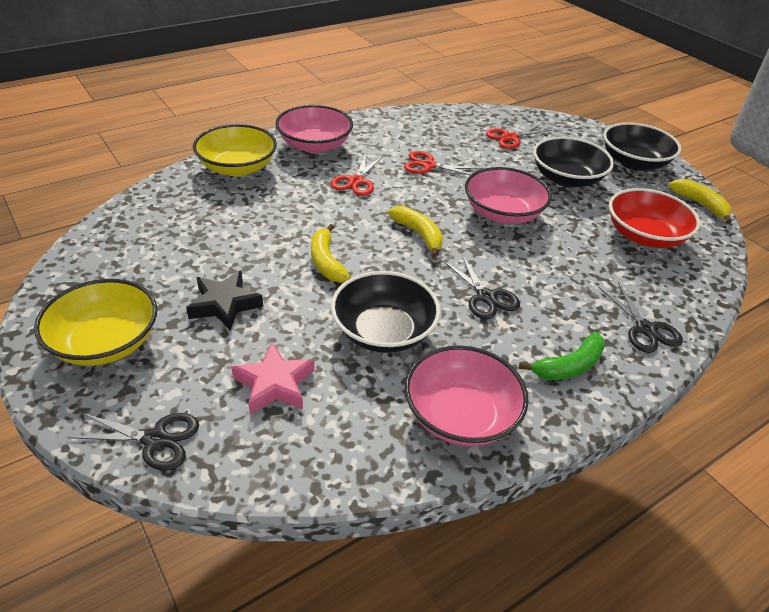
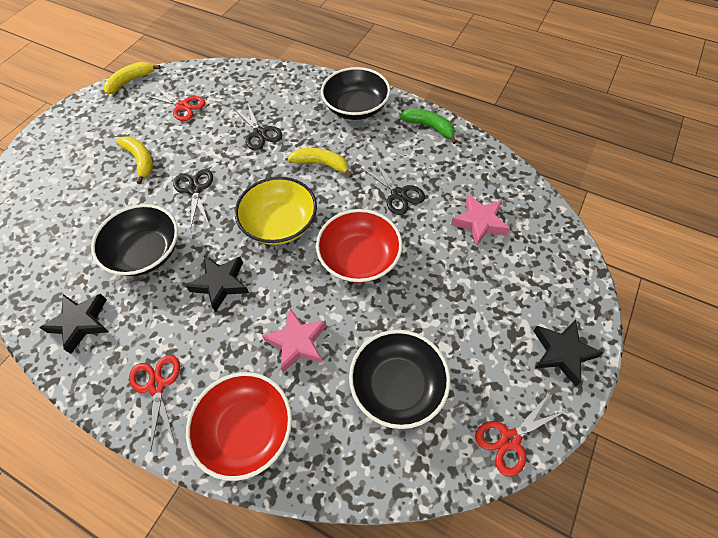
black star: 1 -> 3
pink bowl: 3 -> 0
pink star: 1 -> 2
red bowl: 1 -> 2
yellow bowl: 2 -> 1

